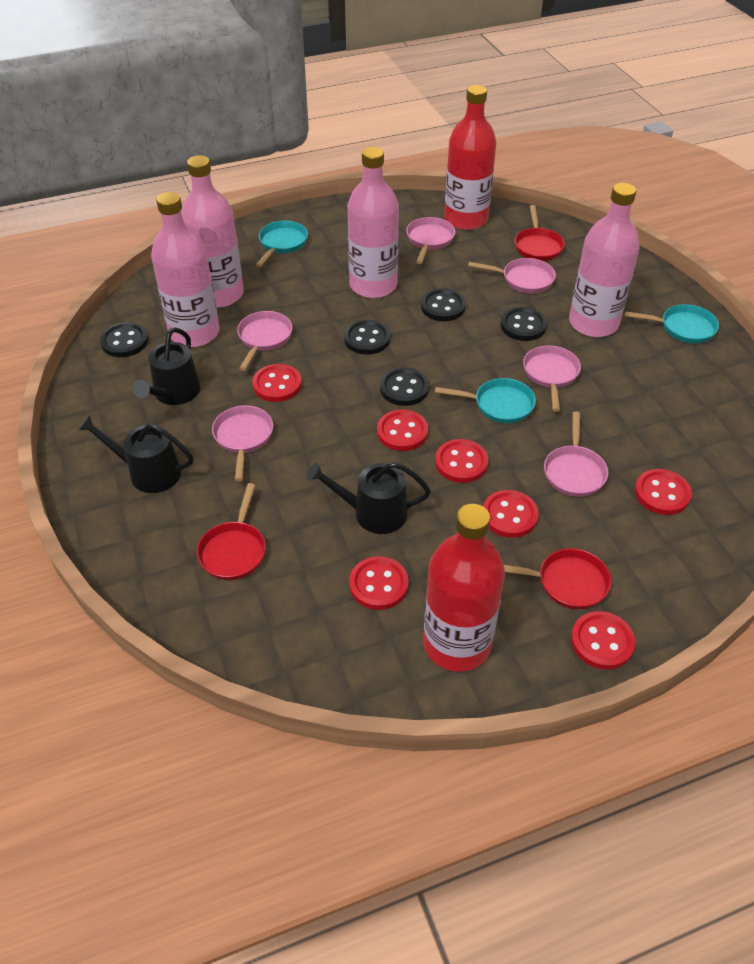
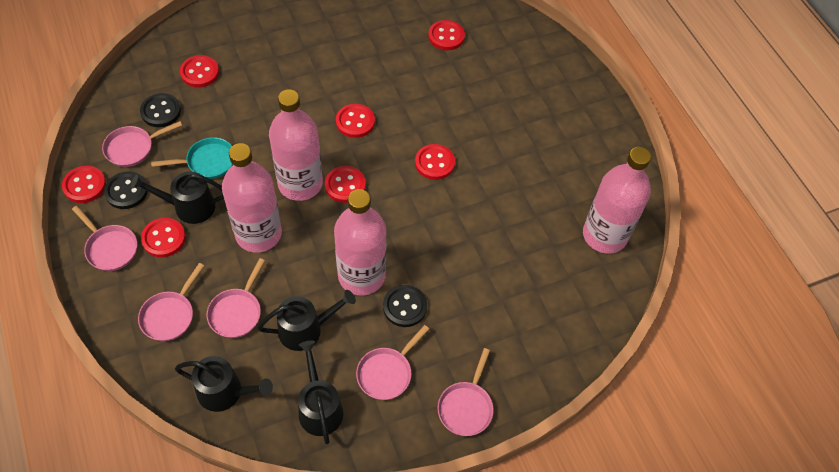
black button: 5 -> 3
black watering can: 3 -> 4
red bottle: 2 -> 0
red pan: 3 -> 0
turquoise pan: 3 -> 1

